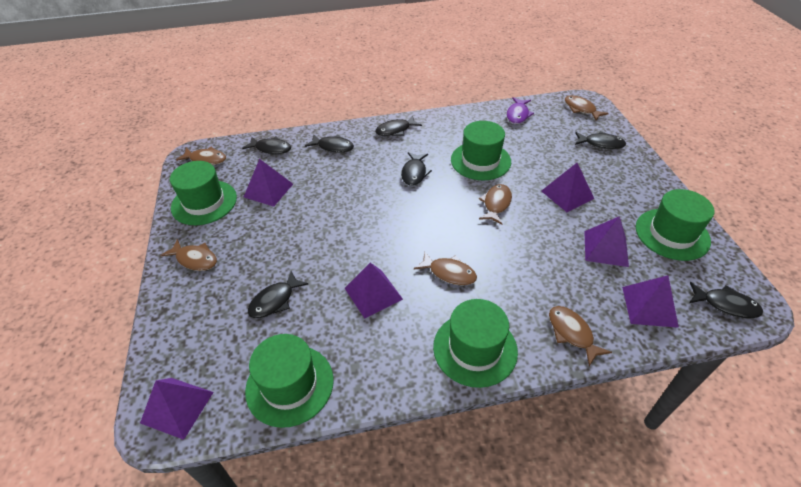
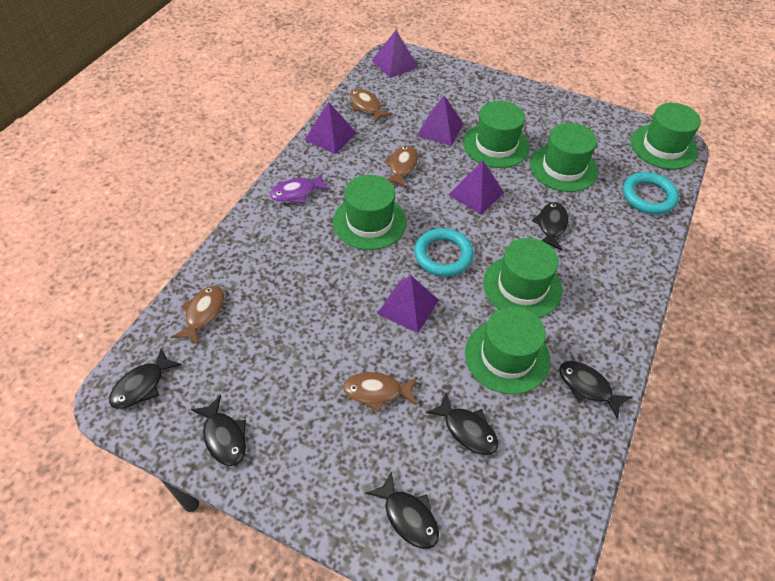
black fish: 7 -> 6
brown fish: 6 -> 4
green hat: 5 -> 6
purple pyramid: 6 -> 5
turquoise ring: 0 -> 2

